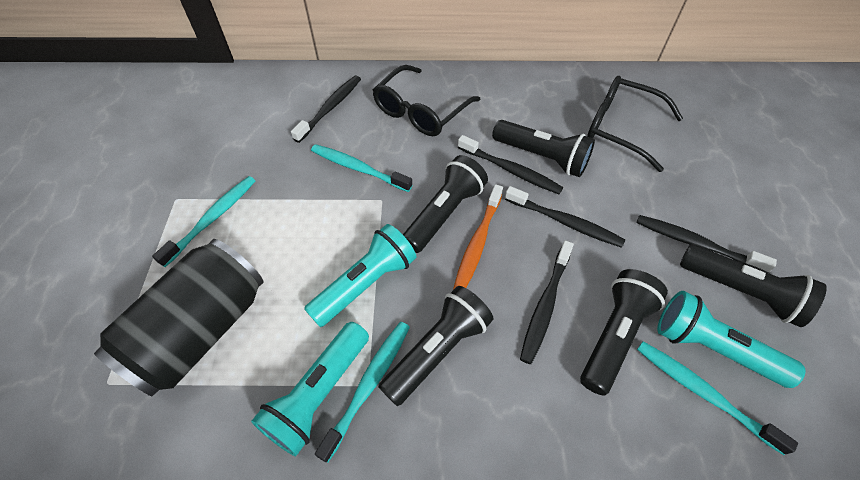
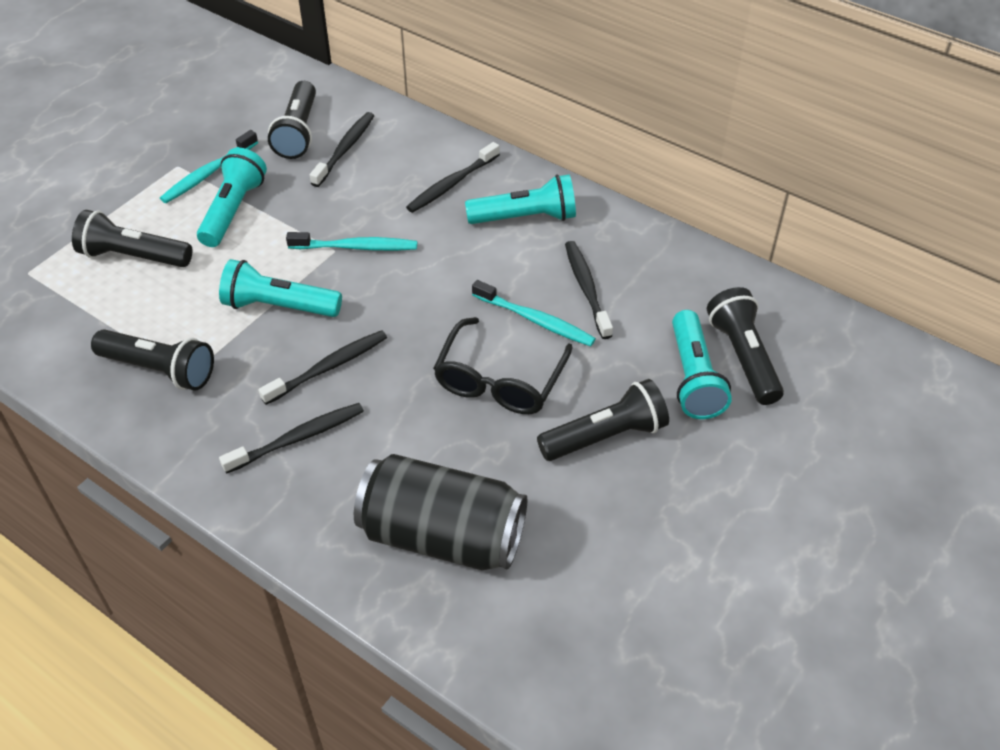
black glasses: 2 -> 1
orange toothbrush: 1 -> 0
turquoise flashlight: 3 -> 4
turquoise toothbrush: 4 -> 3

